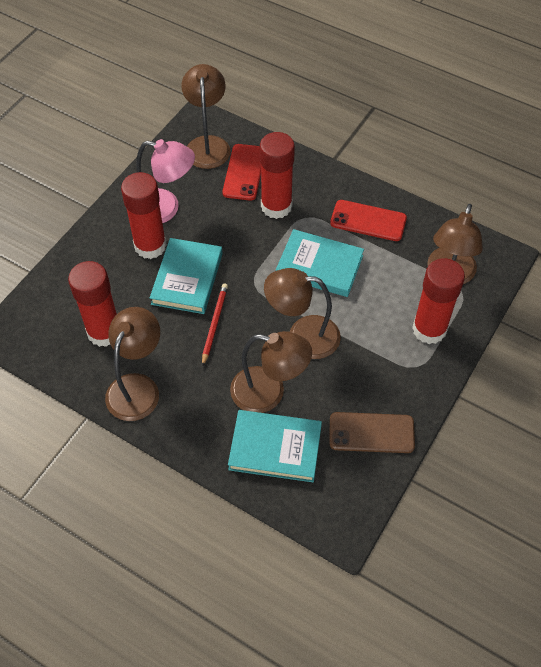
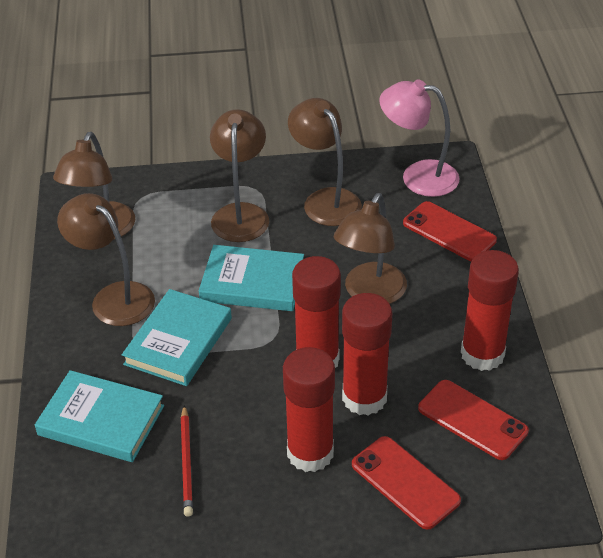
brown phone: 1 -> 0
red phone: 2 -> 3

